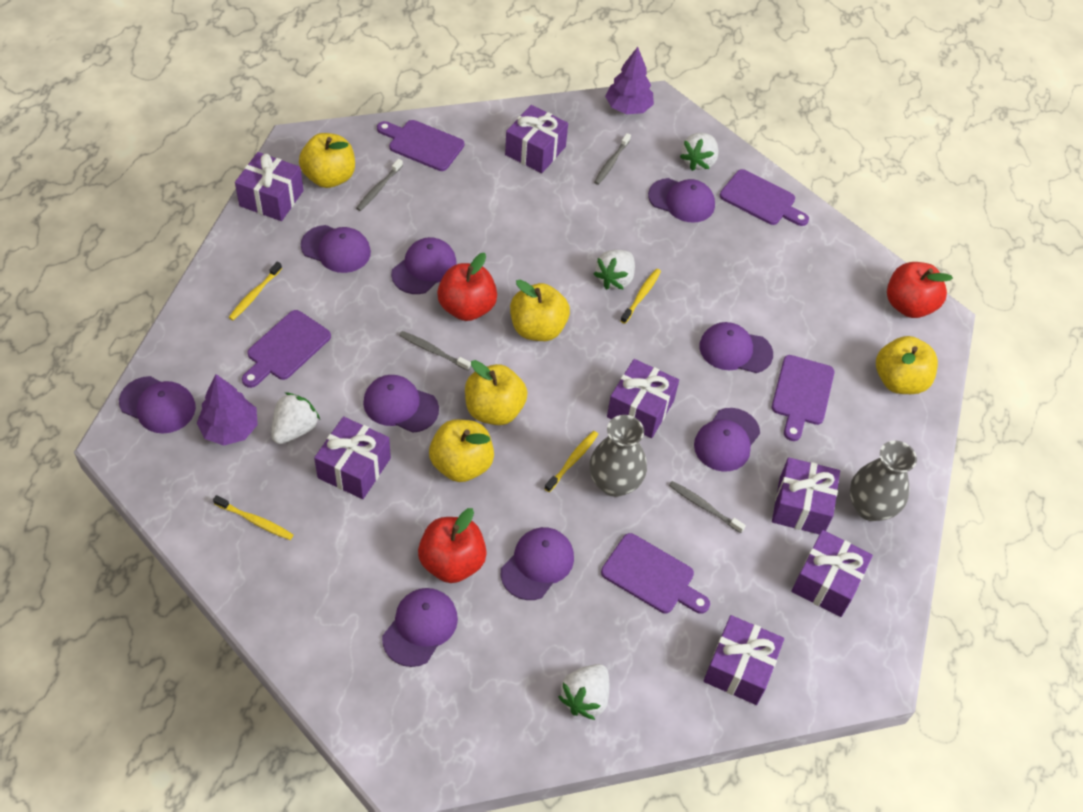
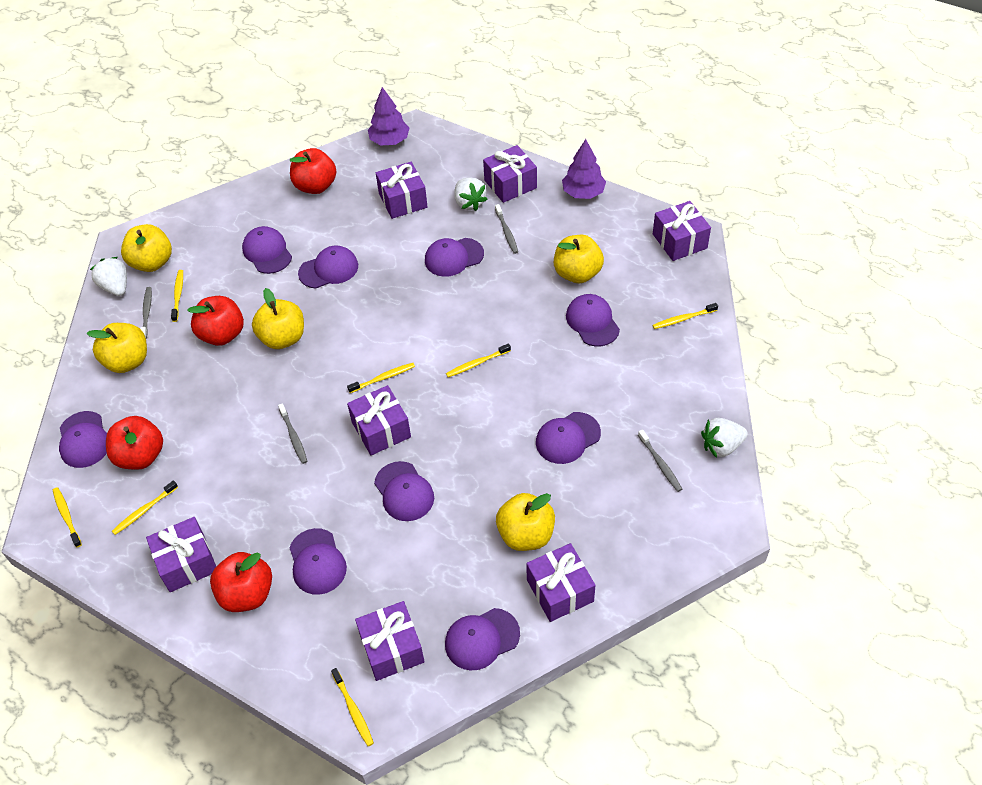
grey vase: 2 -> 0
purple cutting board: 5 -> 0
red apple: 3 -> 4
white strawberry: 4 -> 3
yellow toothbrush: 4 -> 7

